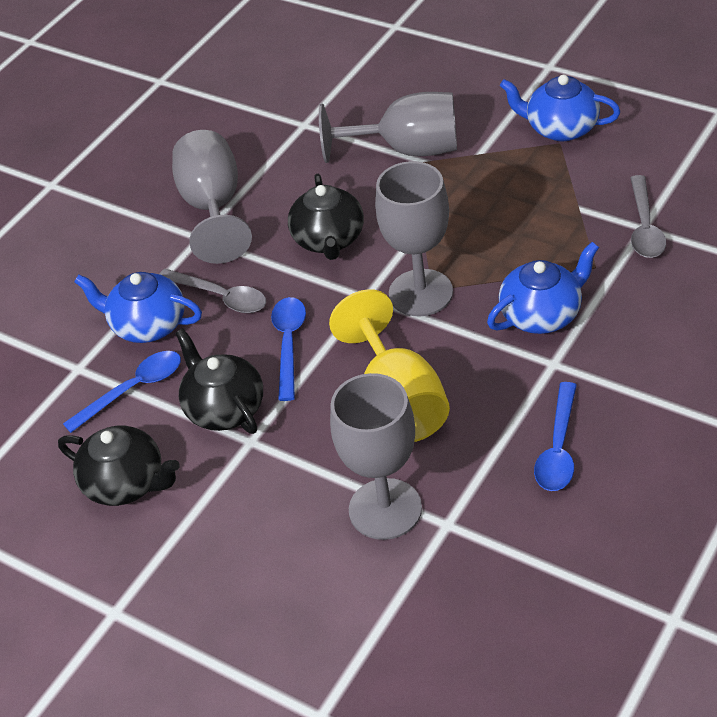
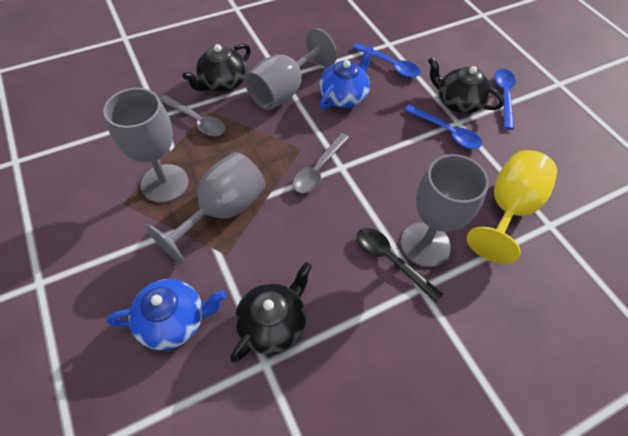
black spoon: 0 -> 1
blue teapot: 3 -> 2

